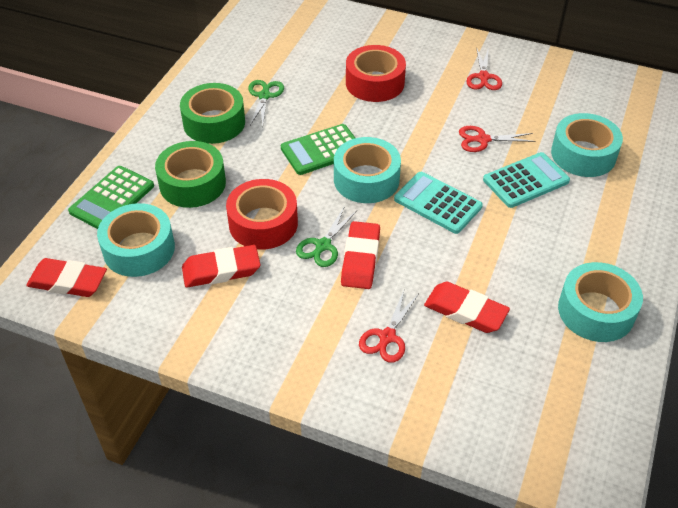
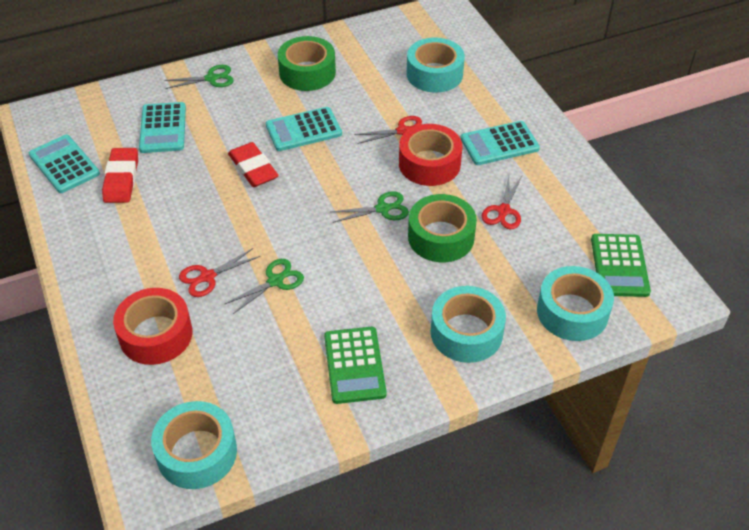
green scissors: 2 -> 3
red eraser: 4 -> 2
turquoise calculator: 2 -> 4

